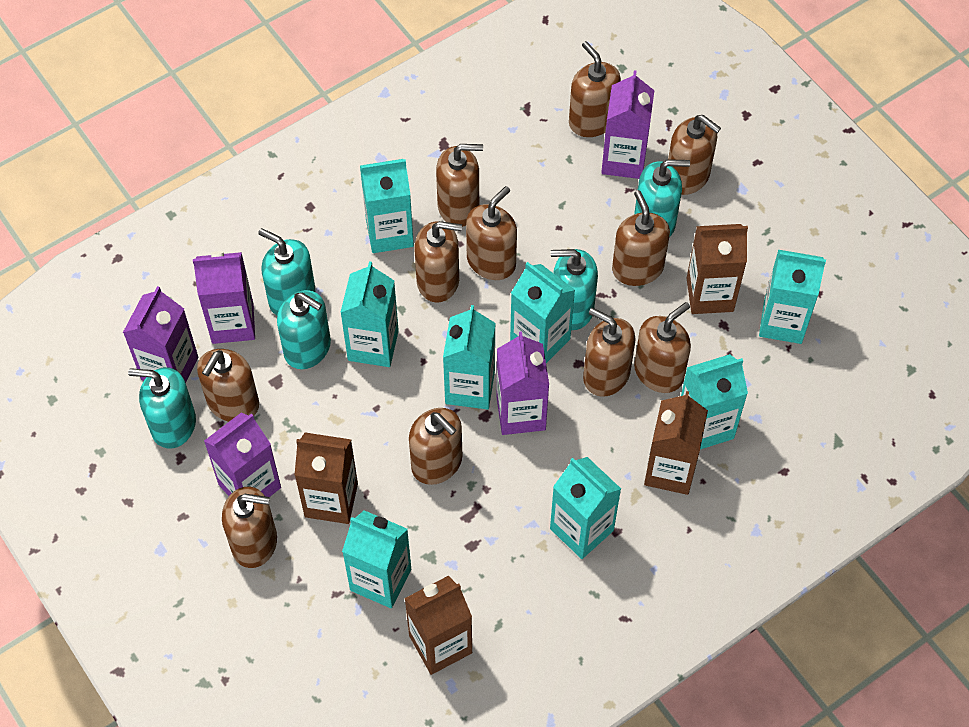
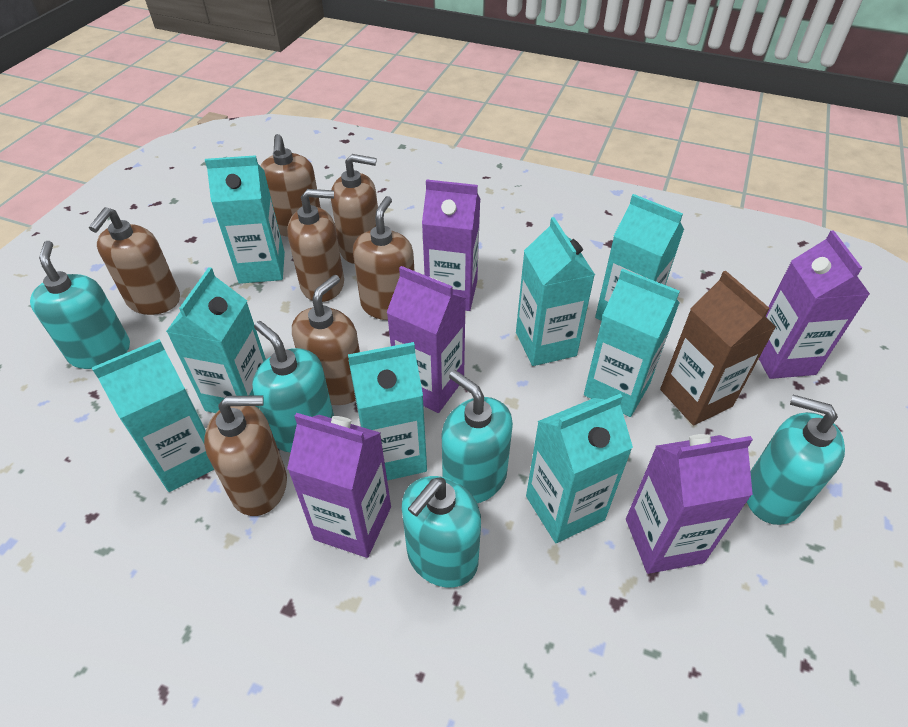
brown carton: 4 -> 1
brown soap dispenser: 11 -> 7

